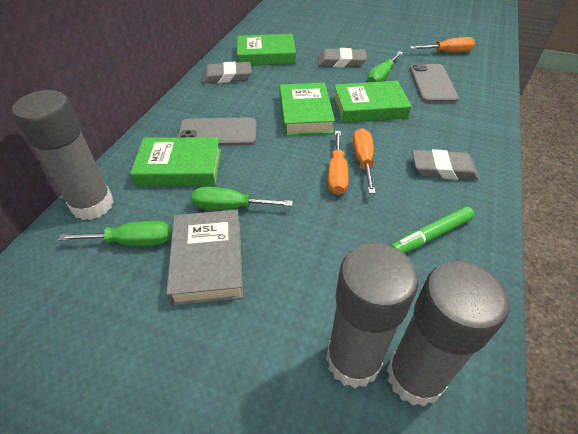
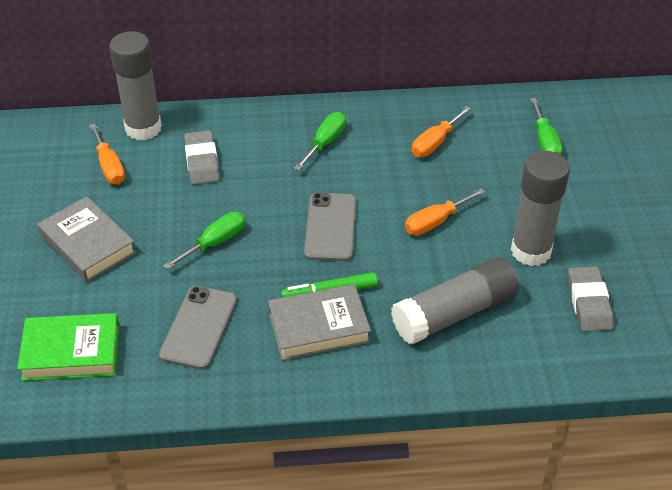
green book: 4 -> 1
grey book: 1 -> 2
grey eraser: 3 -> 2

